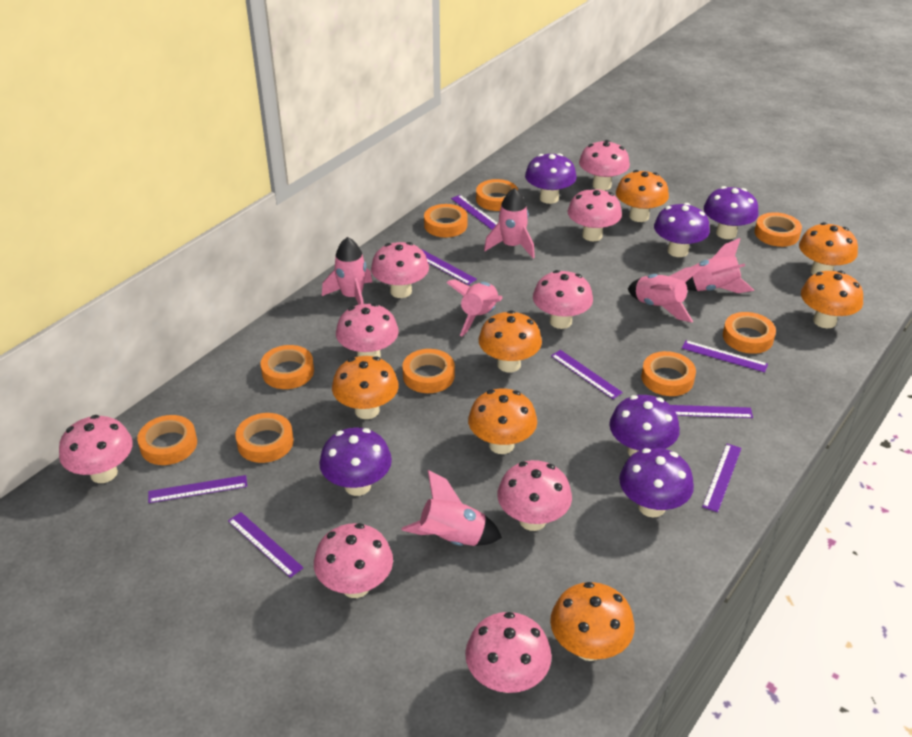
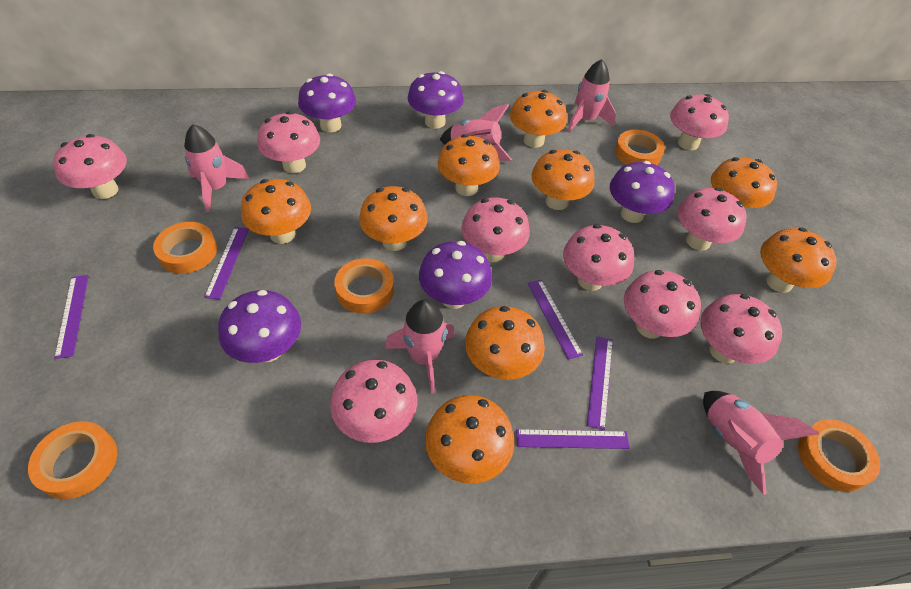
orange mushroom: 7 -> 9
orange tape: 9 -> 5
pink rocket: 6 -> 5
purple mushroom: 6 -> 5
purple ruler: 8 -> 5

